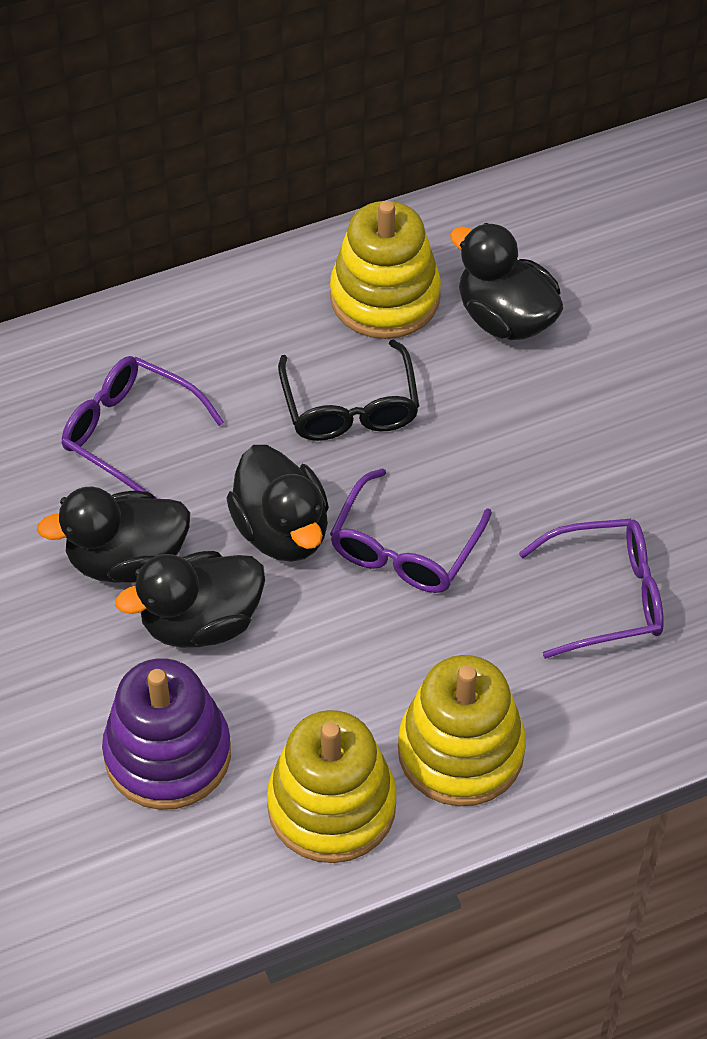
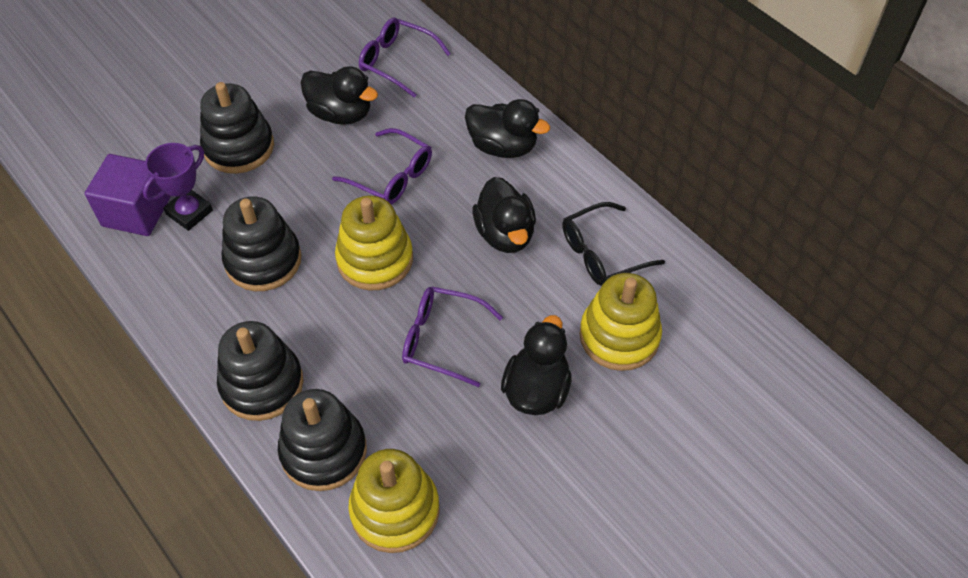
black stacking toy: 0 -> 4
purple cube: 0 -> 1
purple stacking toy: 1 -> 0
purple trophy: 0 -> 1

